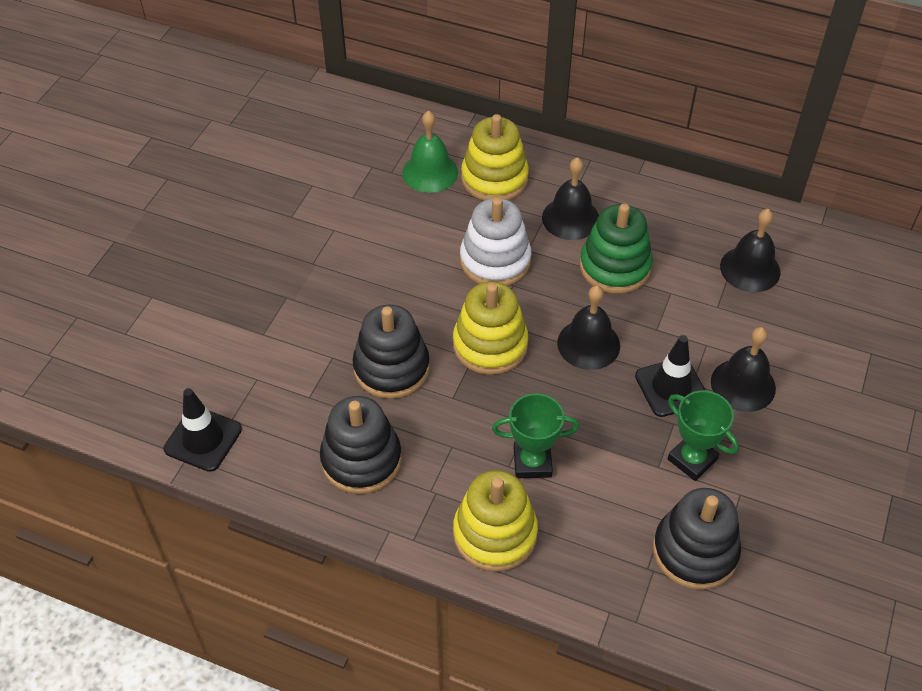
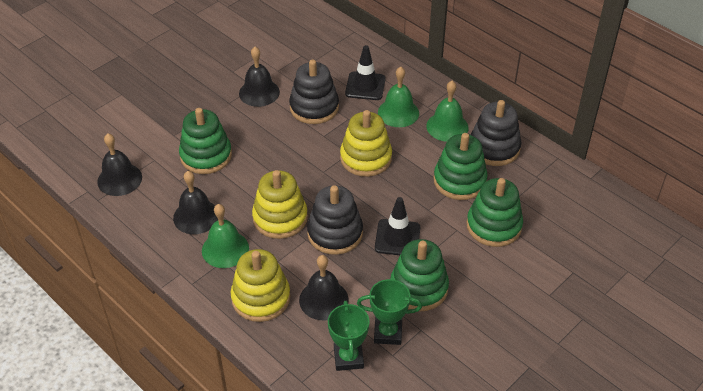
green bell: 1 -> 3
green stacking toy: 1 -> 4
white stacking toy: 1 -> 0

